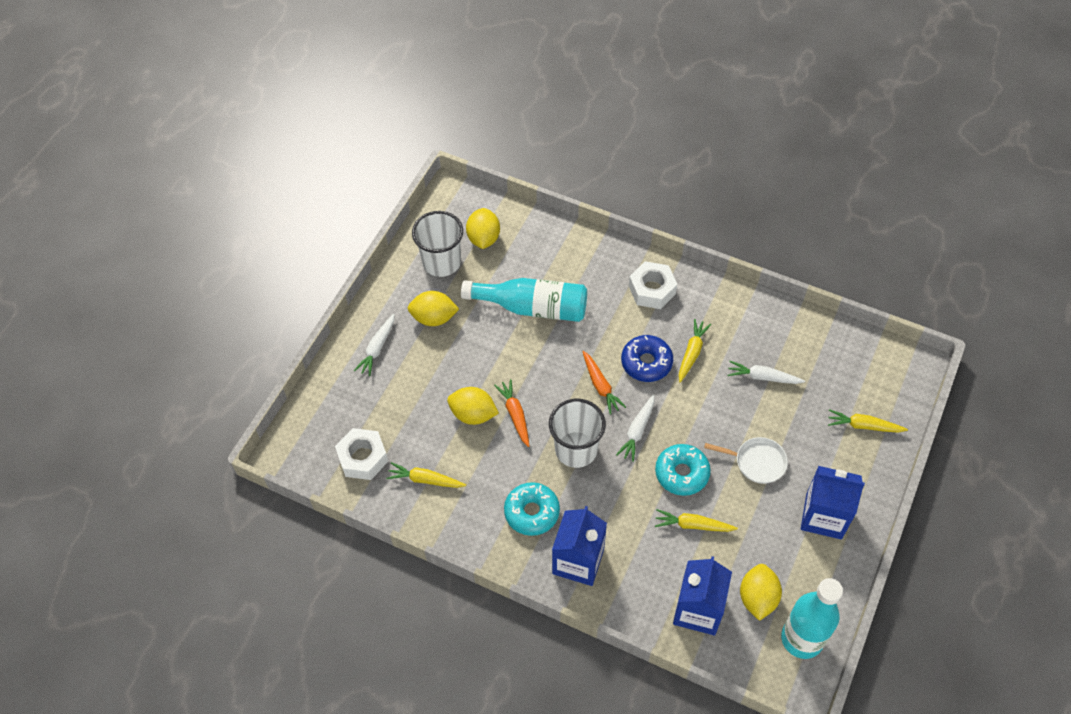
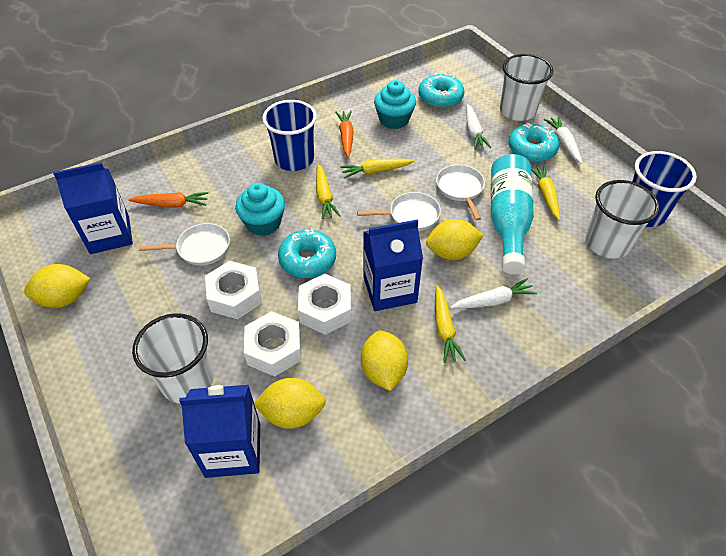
blue cup: 0 -> 2
blue donut: 1 -> 0
turquoise bottle: 2 -> 1
turquoise cupcake: 0 -> 2
turquoise donut: 2 -> 3
white cup: 2 -> 3
white nut: 2 -> 3
white pan: 1 -> 3

